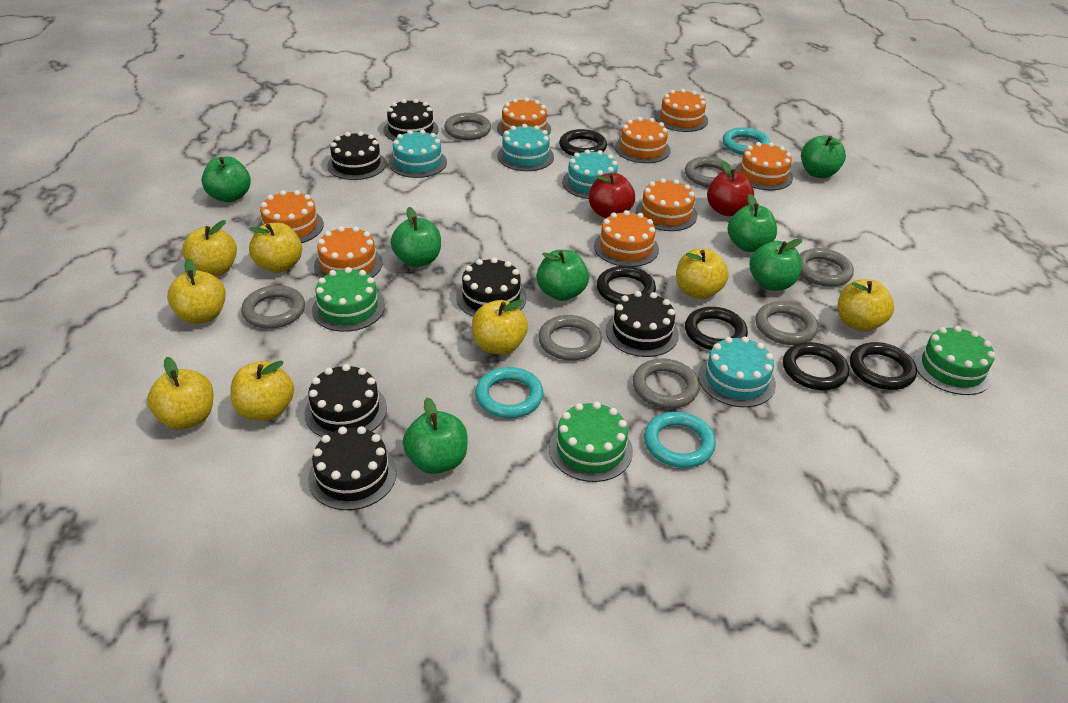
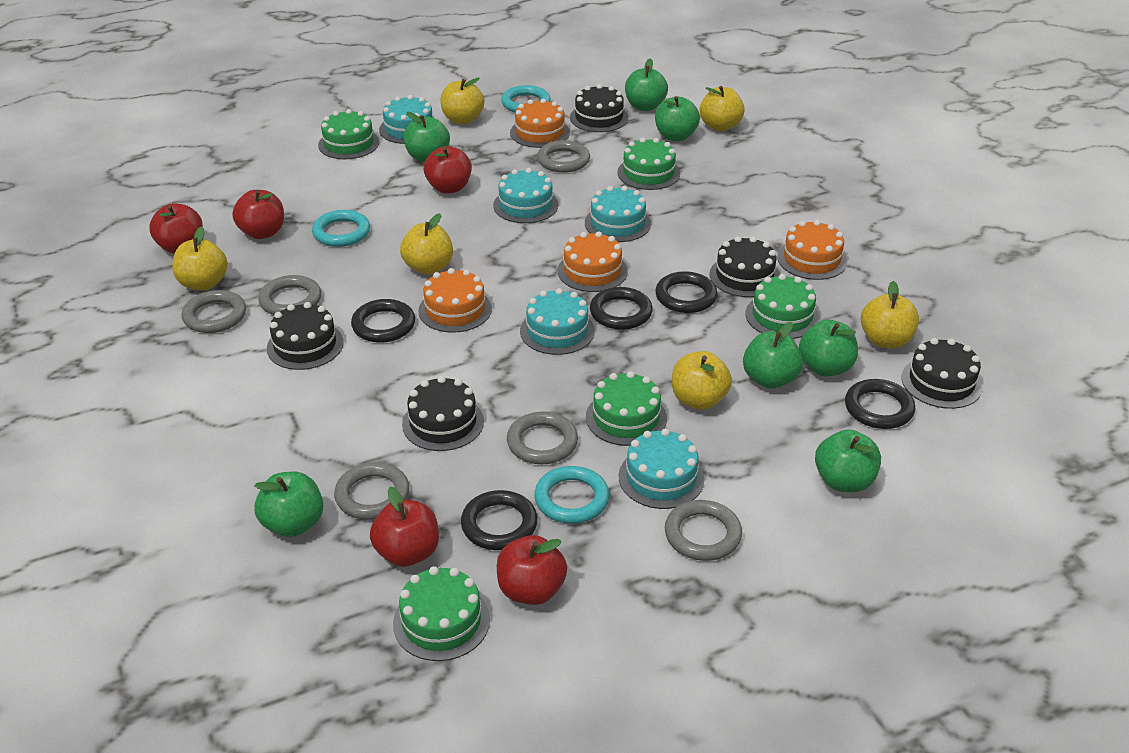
black cake: 6 -> 5
green cake: 3 -> 5
grey ring: 7 -> 6
orange cake: 8 -> 4
red apple: 2 -> 5
turquoise cake: 4 -> 5
yellow apple: 8 -> 6

